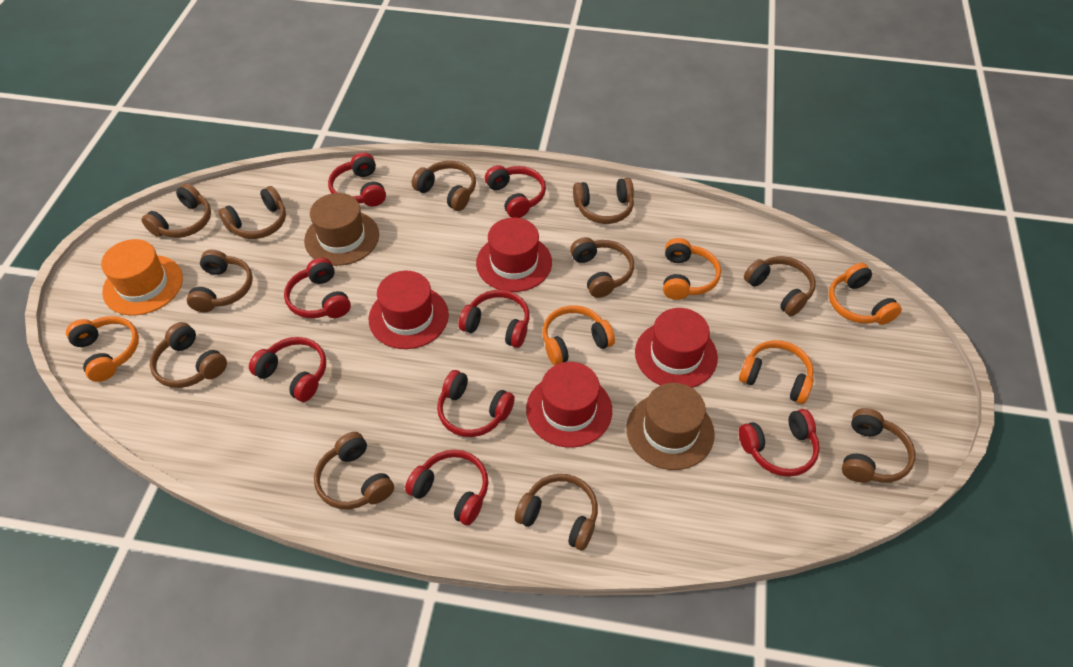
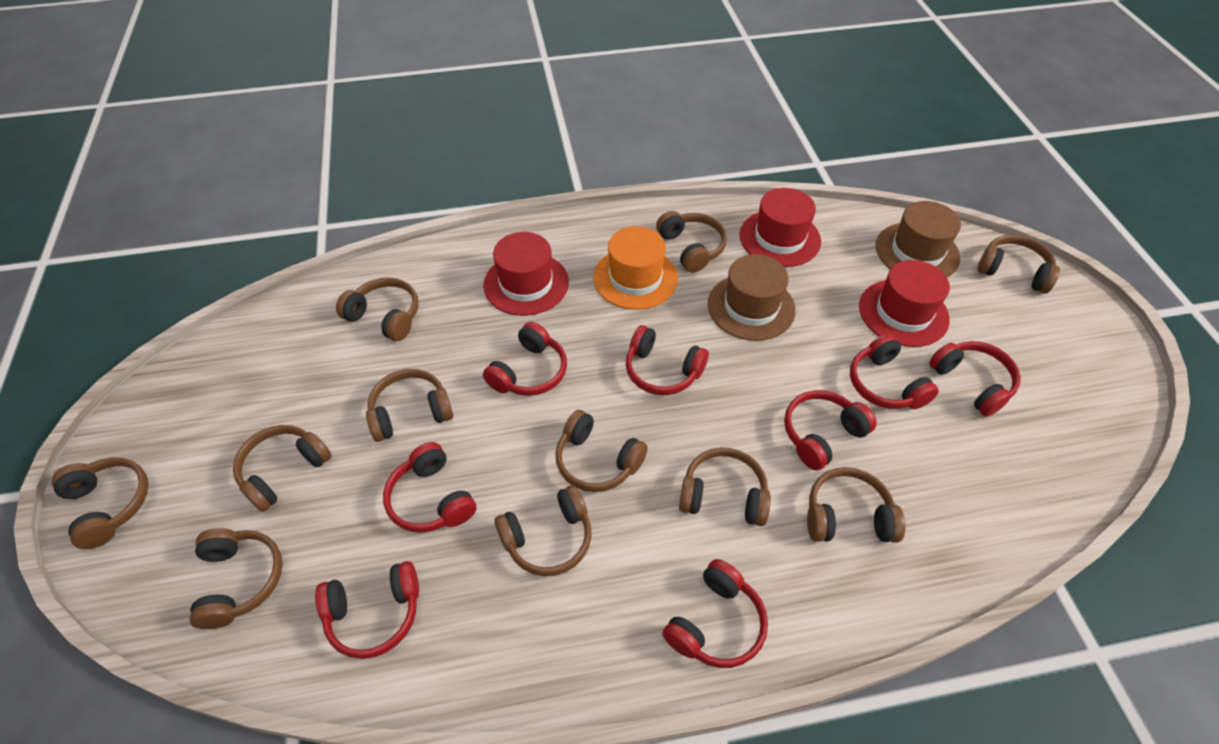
orange headphones: 5 -> 0
red hat: 4 -> 3

